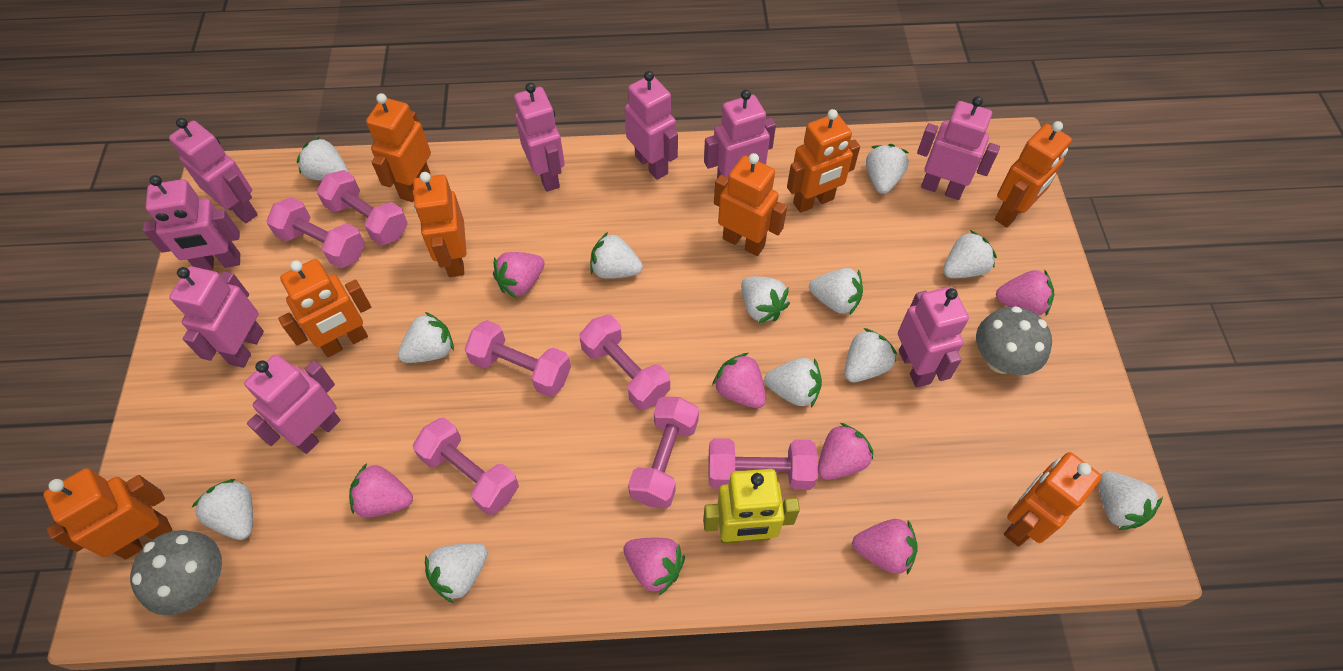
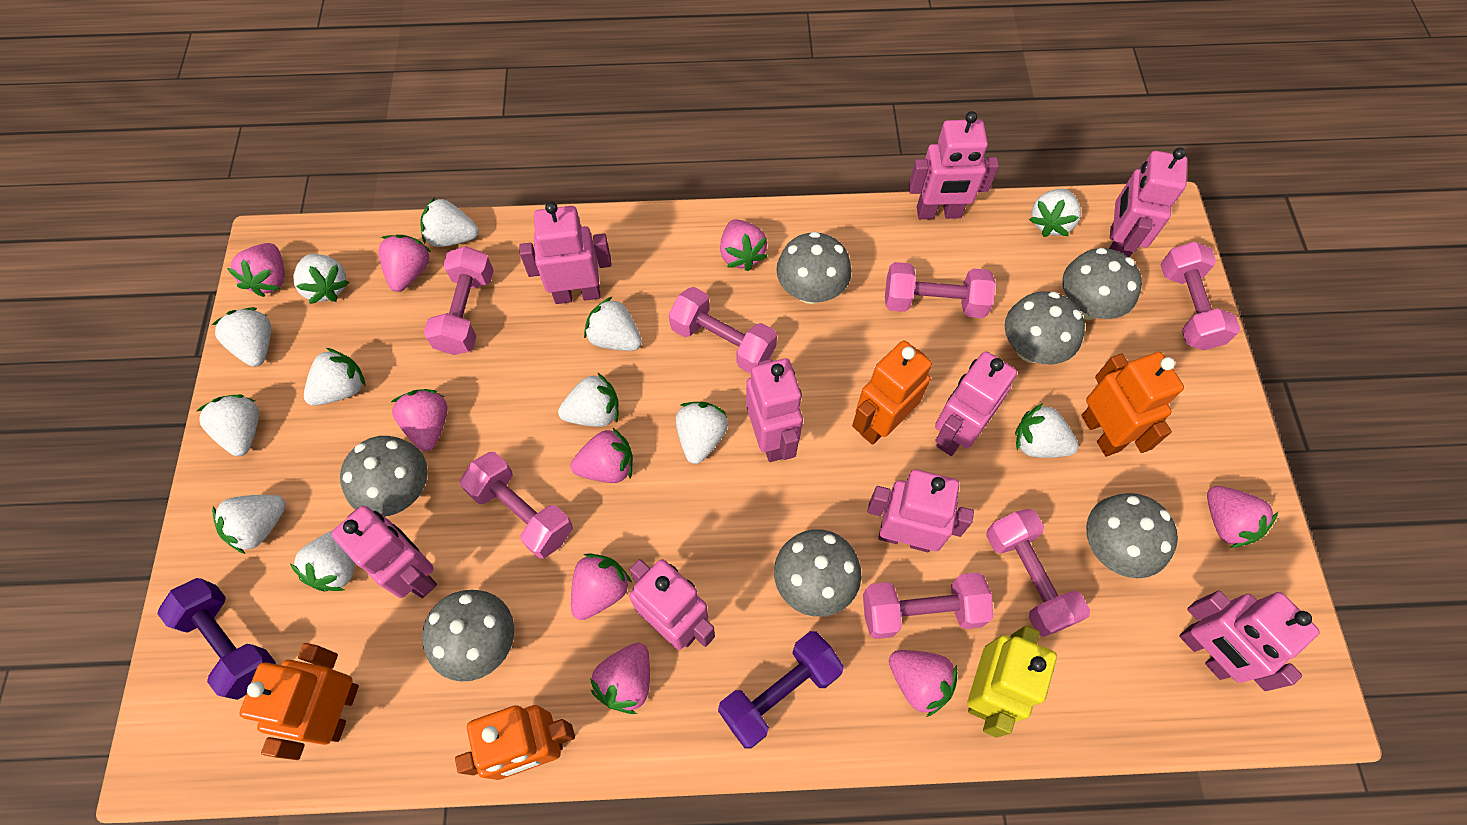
grey mushroom: 2 -> 7
orange robot: 8 -> 4
pink strawberry: 7 -> 9
purple dumbbell: 0 -> 2

